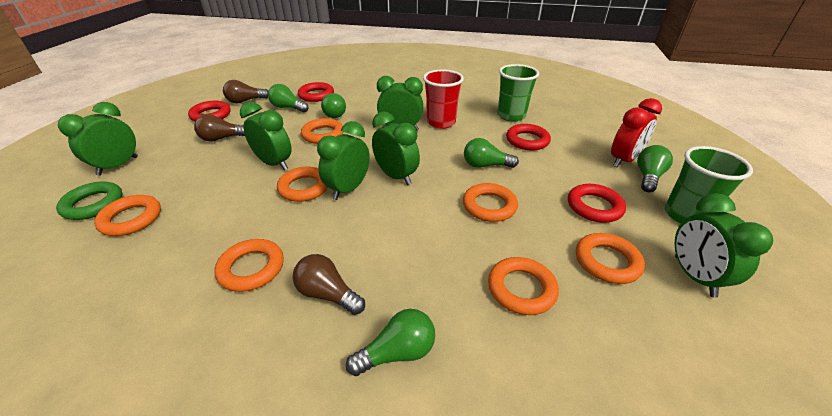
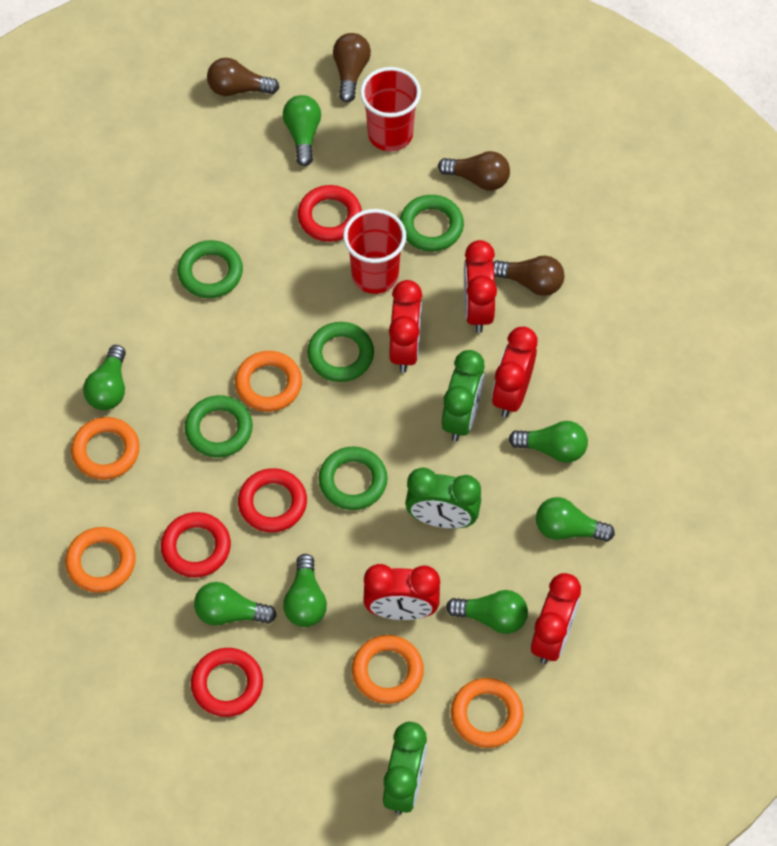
brown light bulb: 3 -> 4
green clock: 6 -> 3
green cup: 2 -> 0
green light bulb: 5 -> 7
green ring: 1 -> 5
orange ring: 7 -> 5
red clock: 1 -> 5
red cup: 1 -> 2

